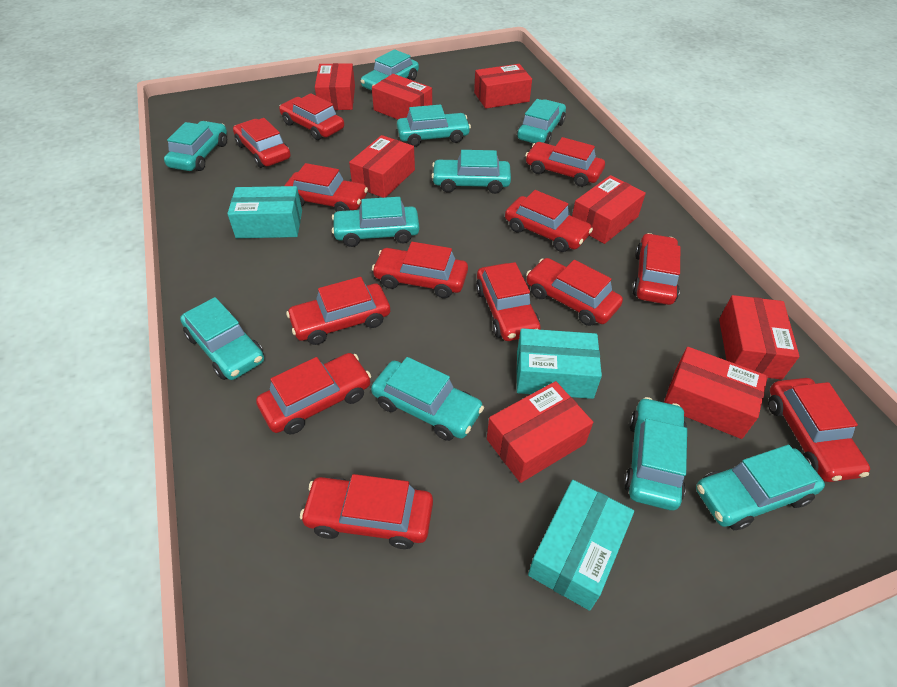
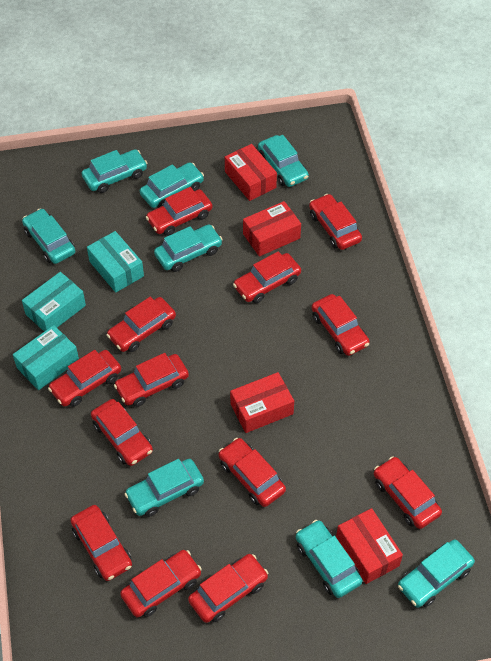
red box: 8 -> 4
turquoise car: 10 -> 8

